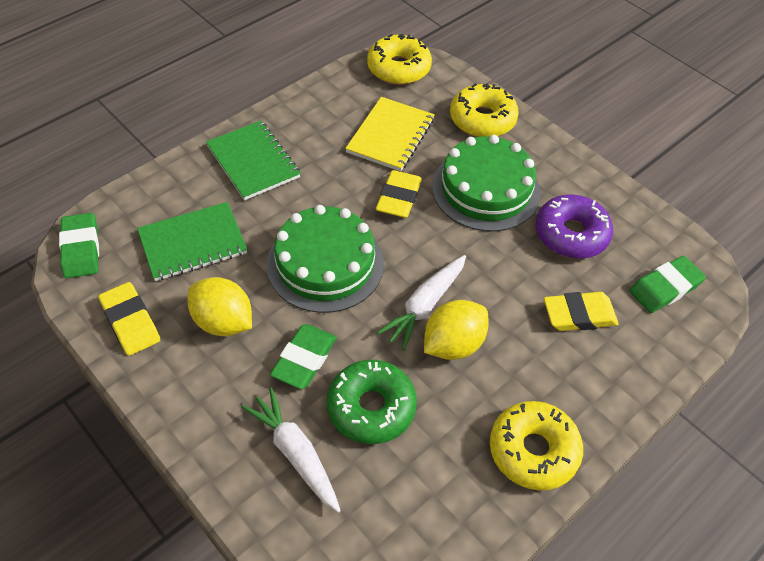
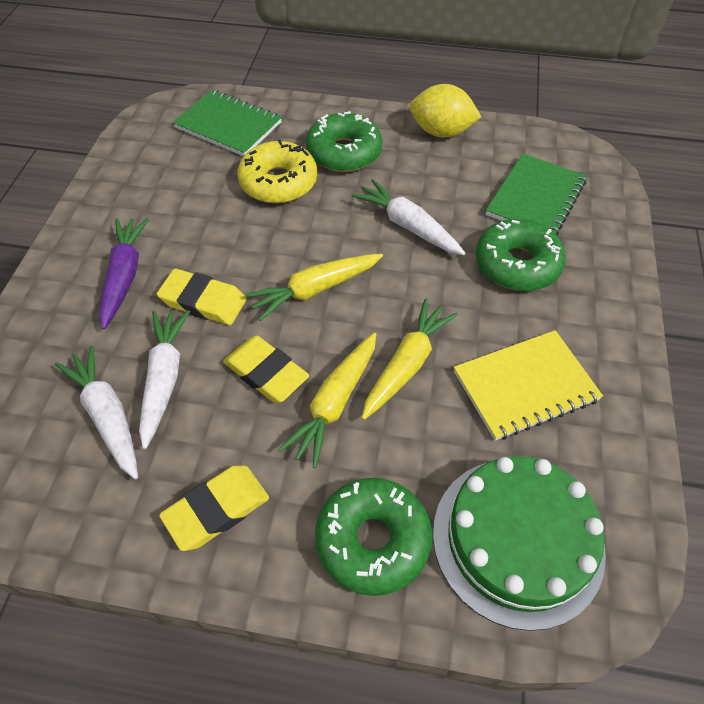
green cake: 2 -> 1
green donut: 1 -> 3
green eraser: 3 -> 0
purple carrot: 0 -> 1
purple donut: 1 -> 0
white carrot: 2 -> 3
yellow carrot: 0 -> 3
yellow donut: 3 -> 1
yellow lemon: 2 -> 1

